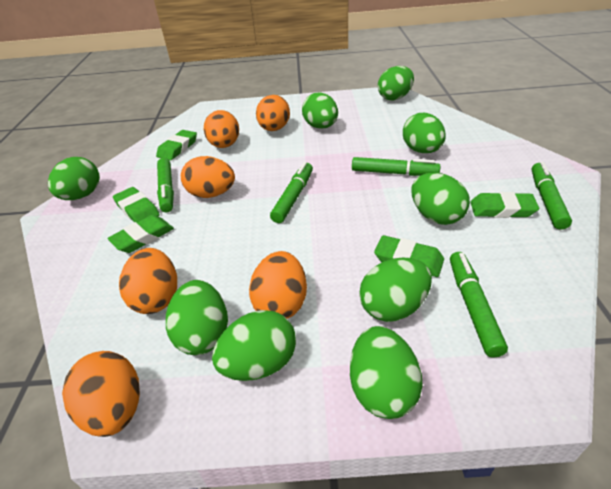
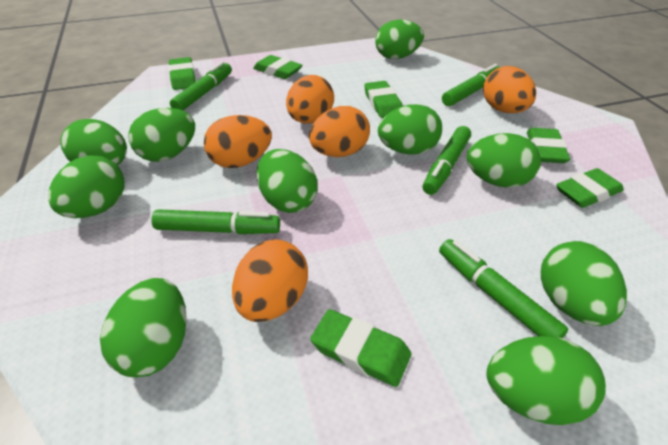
green egg: 9 -> 10
green eraser: 5 -> 6
orange egg: 6 -> 5

